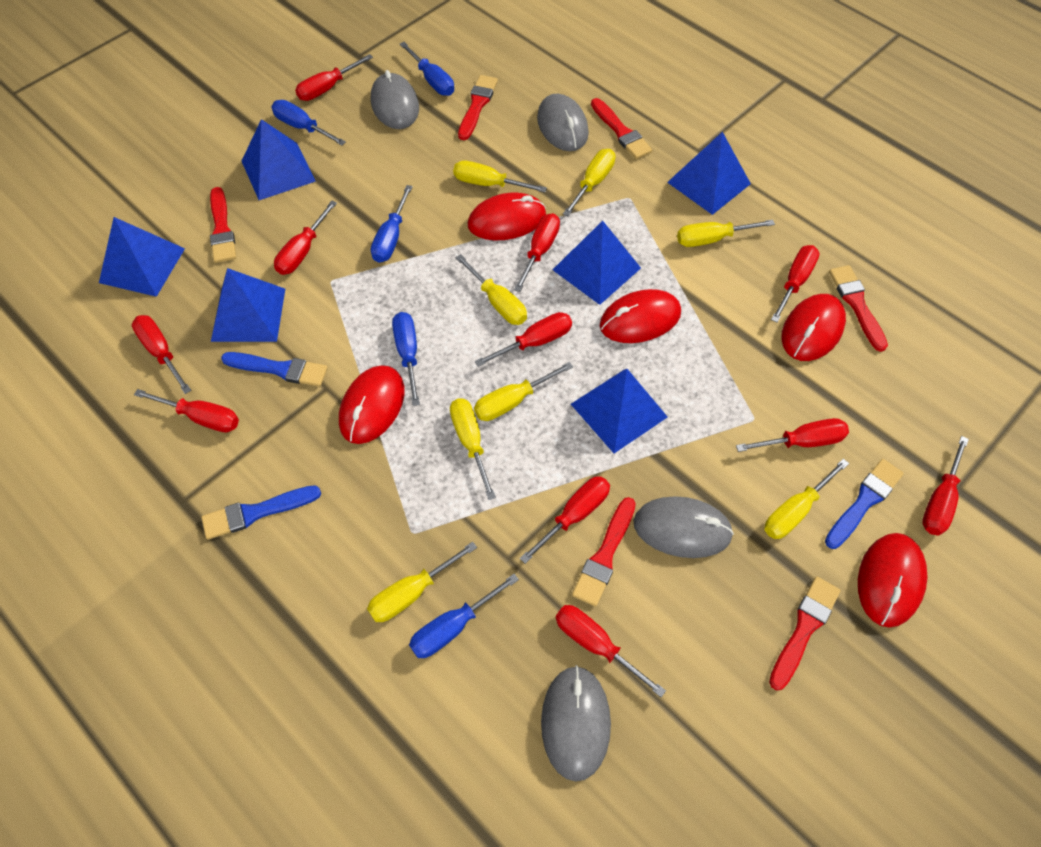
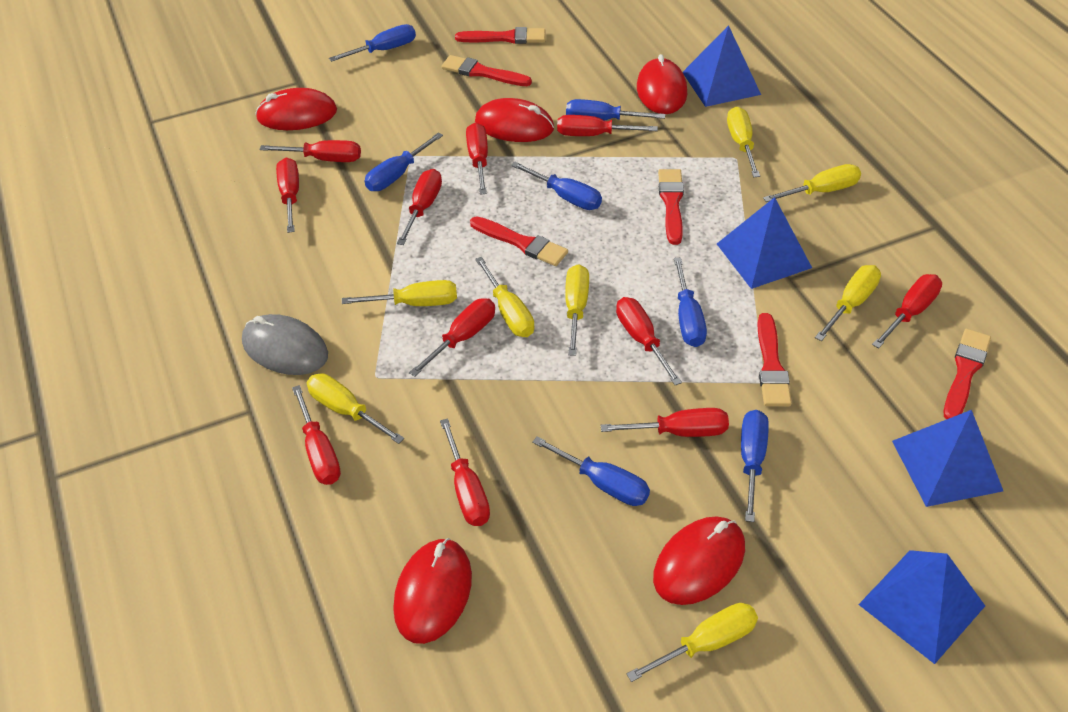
blue brush: 3 -> 0
blue pyramid: 6 -> 4
blue screwdriver: 5 -> 7
grey mouse: 4 -> 1

